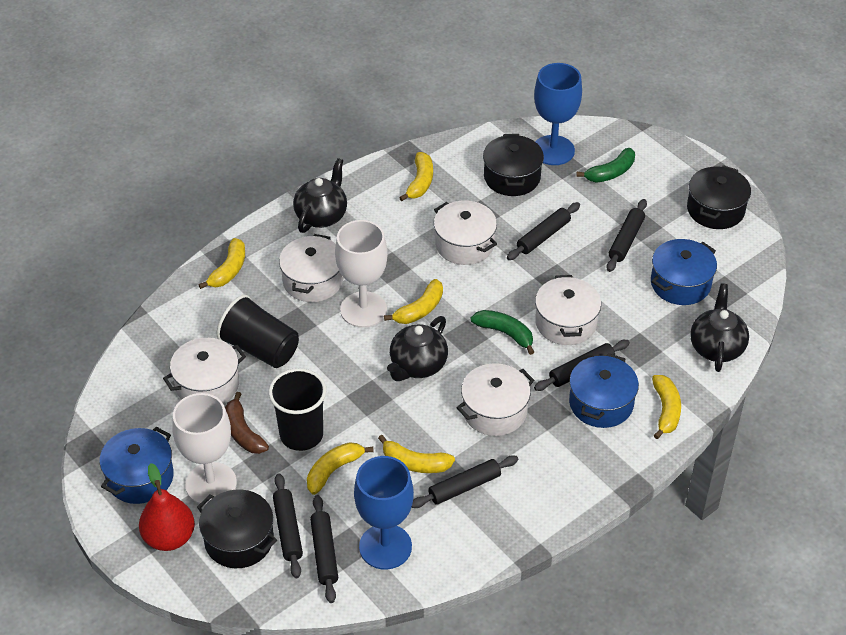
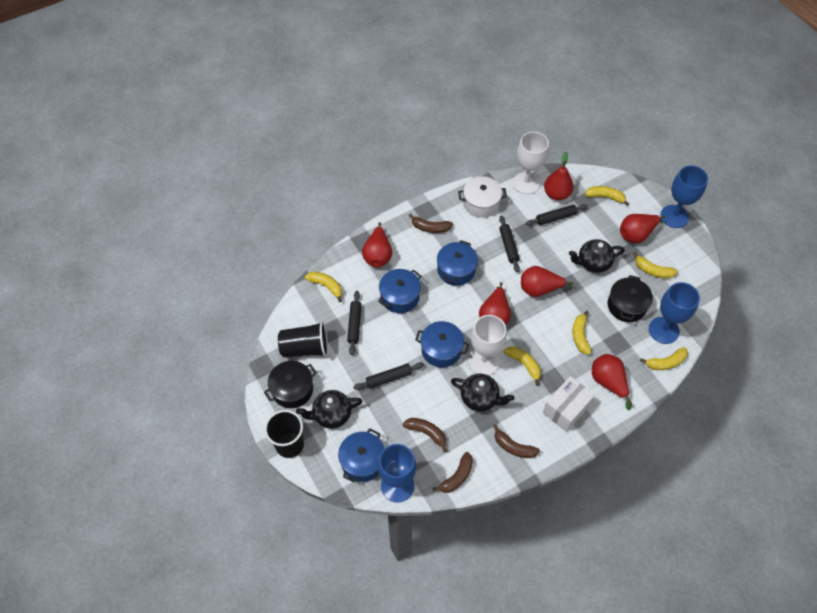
black pot: 3 -> 2
black rolling pin: 6 -> 4
blue goblet: 2 -> 3
blue pot: 3 -> 4
brown banana: 1 -> 4
green banana: 2 -> 0
red pear: 1 -> 6
white box: 0 -> 1
white pot: 5 -> 1

